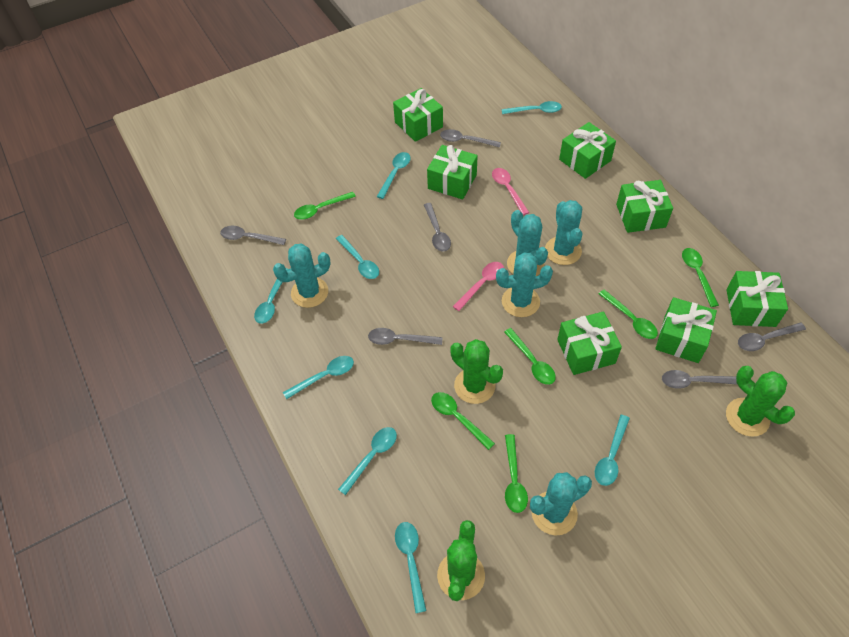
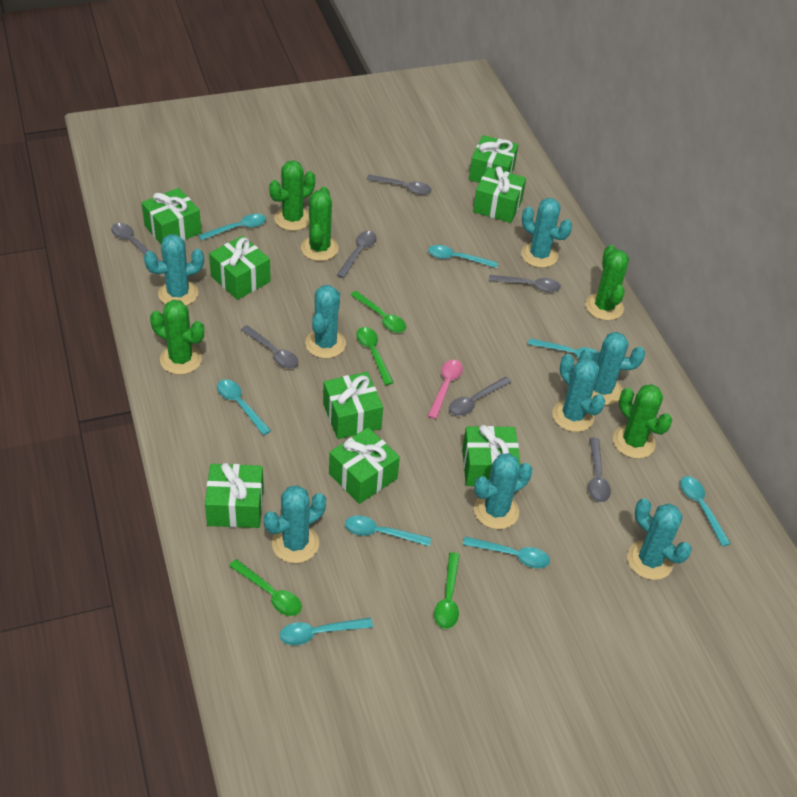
green cactus: 3 -> 5
green gift: 7 -> 8
green spoon: 6 -> 4
grey spoon: 6 -> 7
pink spoon: 2 -> 1
turquoise cactus: 5 -> 8

